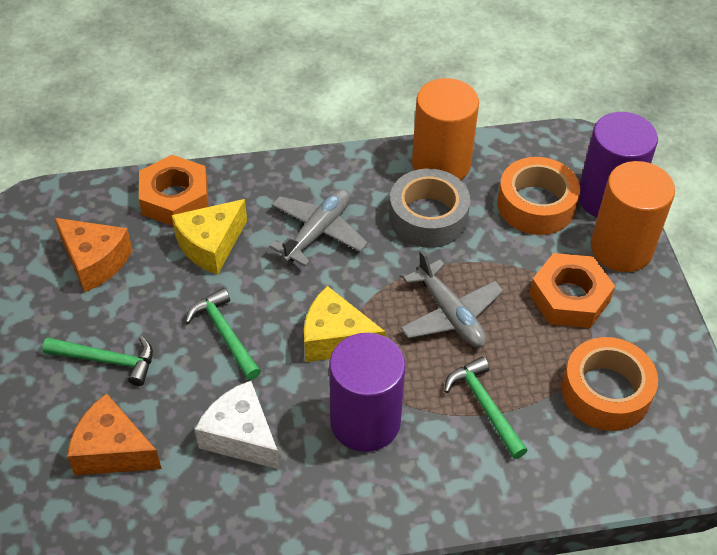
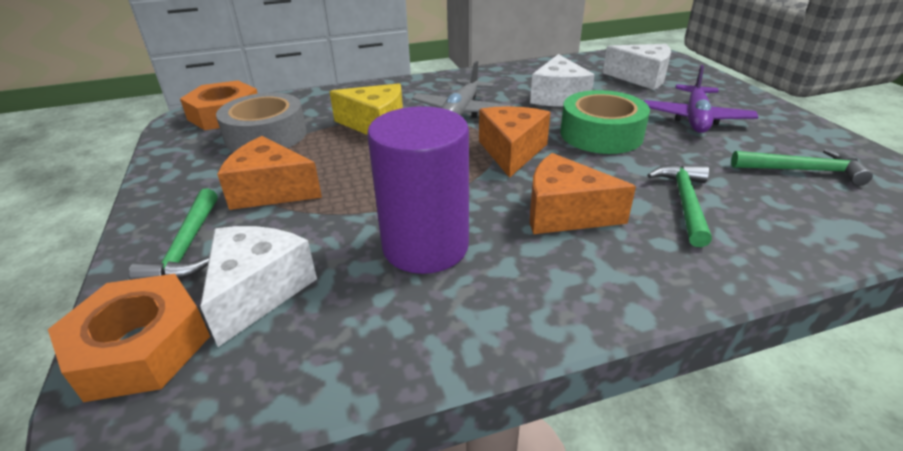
green tape: 0 -> 1
grey plane: 2 -> 1
orange cheese: 2 -> 3
orange cylinder: 2 -> 0
orange tape: 2 -> 0
purple cylinder: 2 -> 1
purple plane: 0 -> 1
white cheese: 1 -> 3
yellow cheese: 2 -> 1

